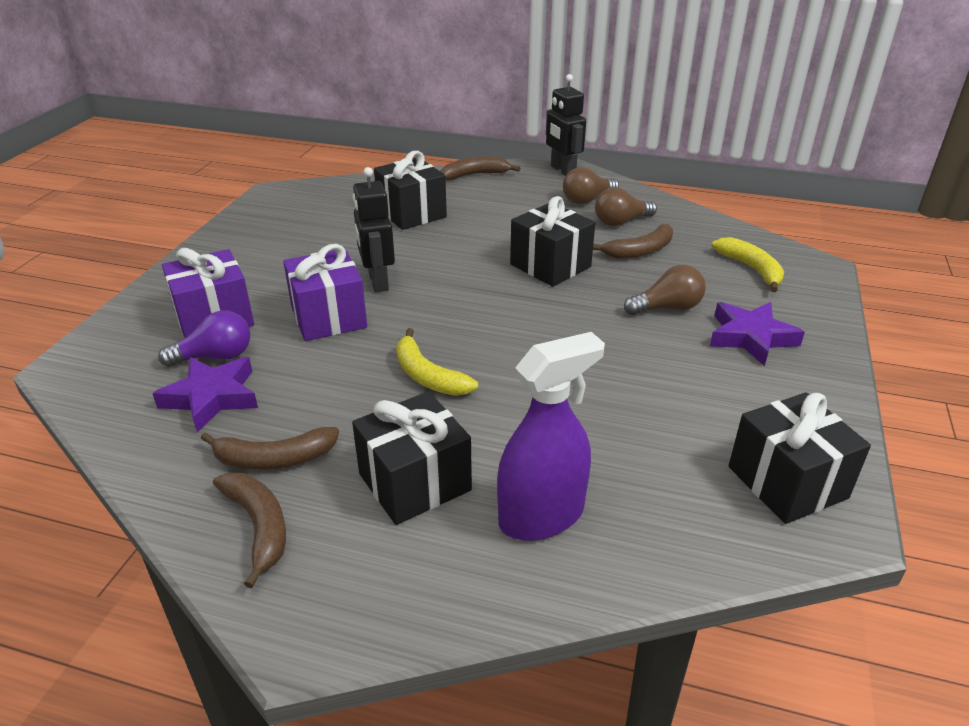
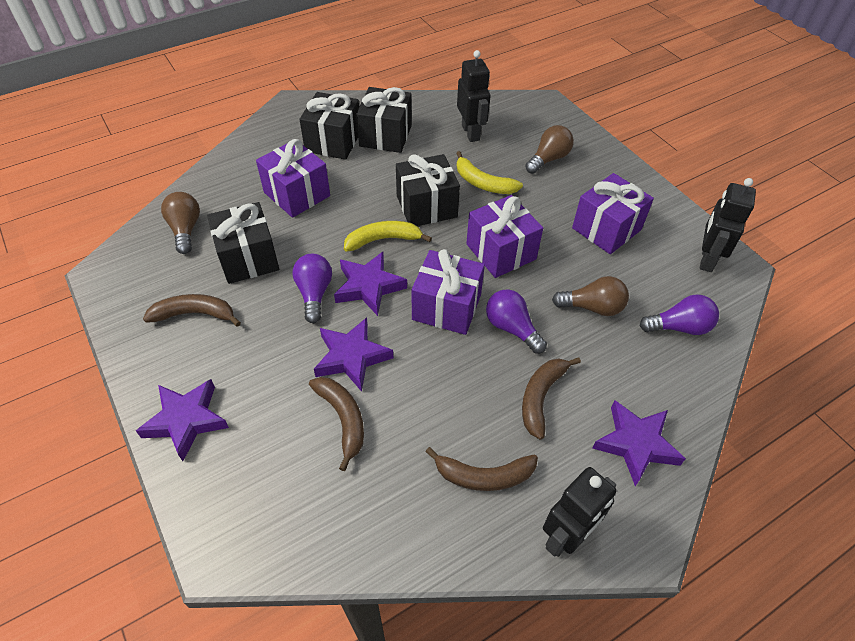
black robot: 2 -> 3
purple gift: 2 -> 4
purple light bulb: 1 -> 3
purple spray bottle: 1 -> 0
purple star: 2 -> 4

